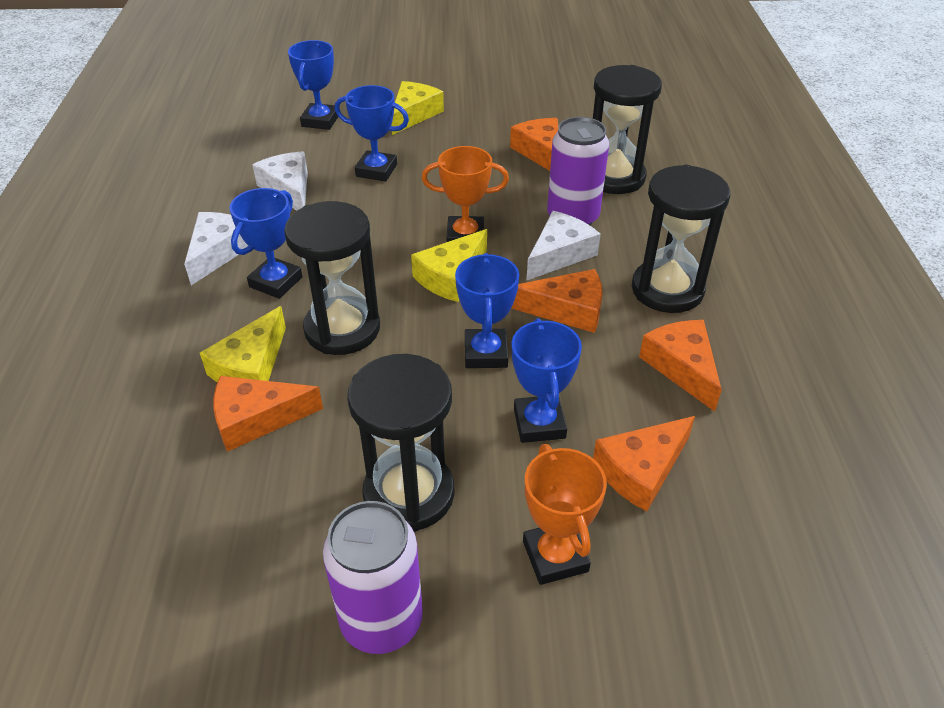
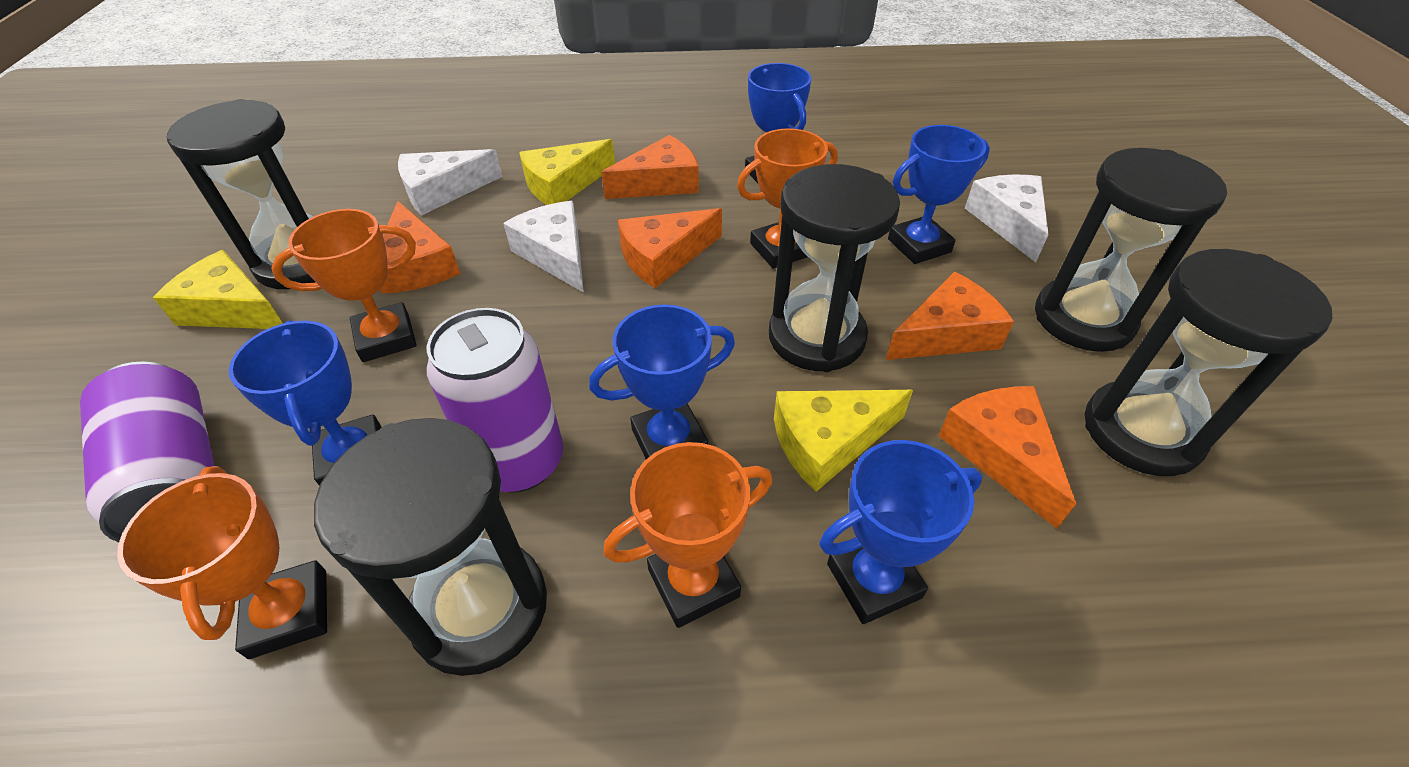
black hourglass: 4 -> 5
orange trophy: 2 -> 4

